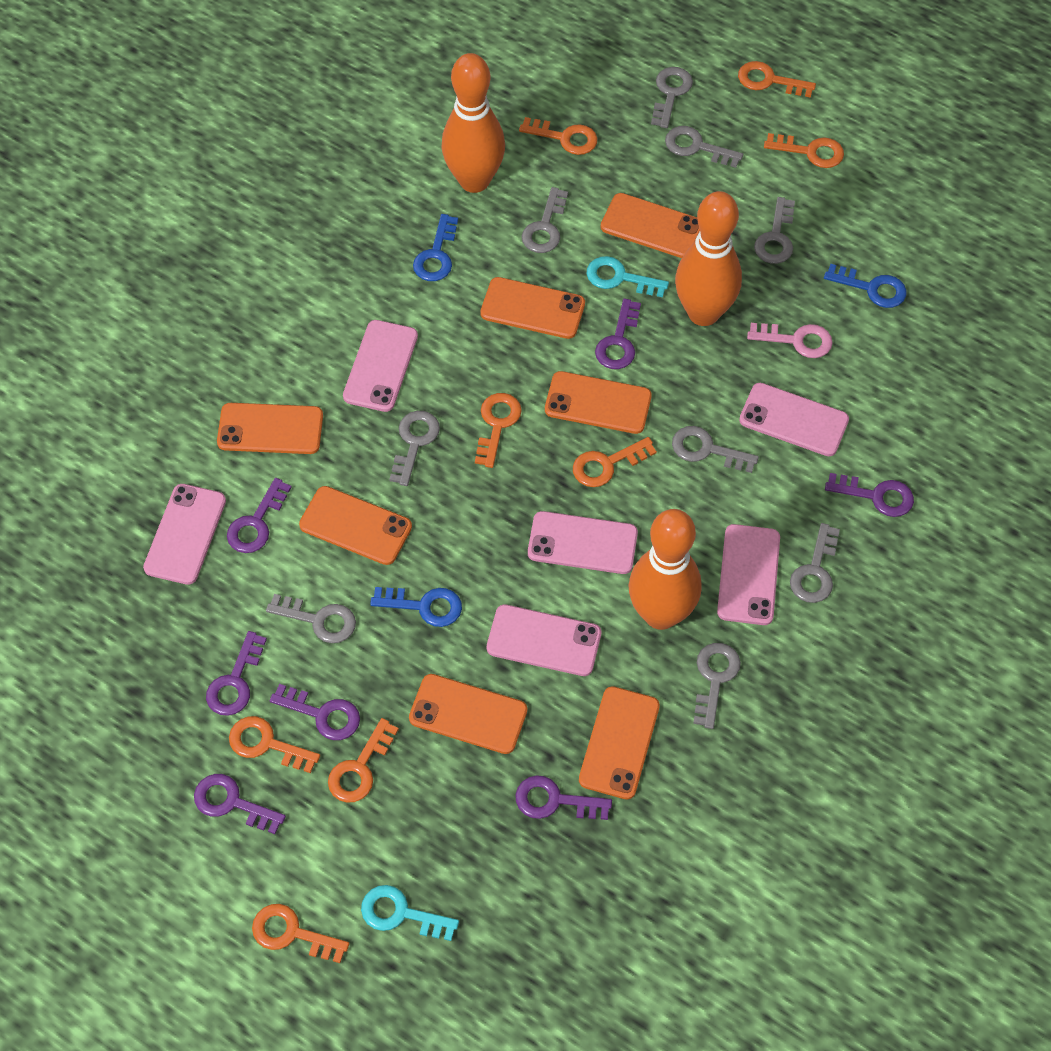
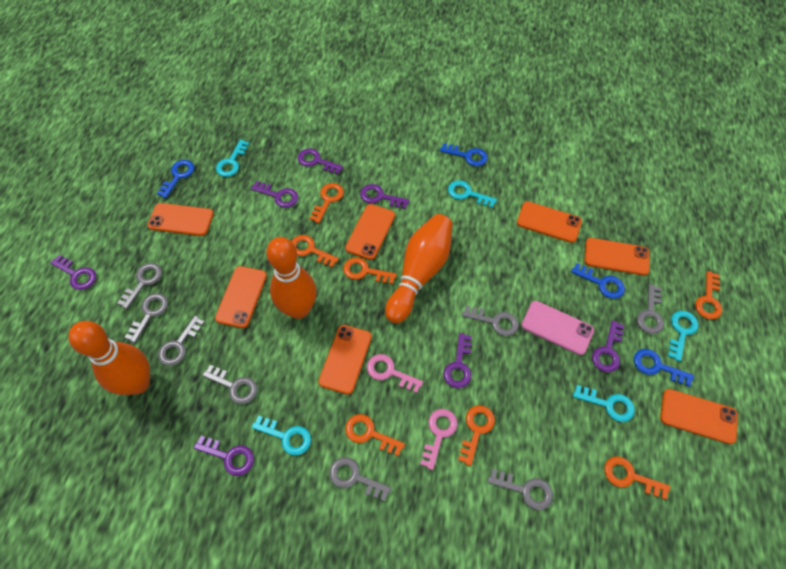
blue key: 3 -> 4
grey key: 9 -> 8
orange key: 8 -> 7
pink key: 1 -> 2
pink phone: 6 -> 1
turquoise key: 2 -> 5

